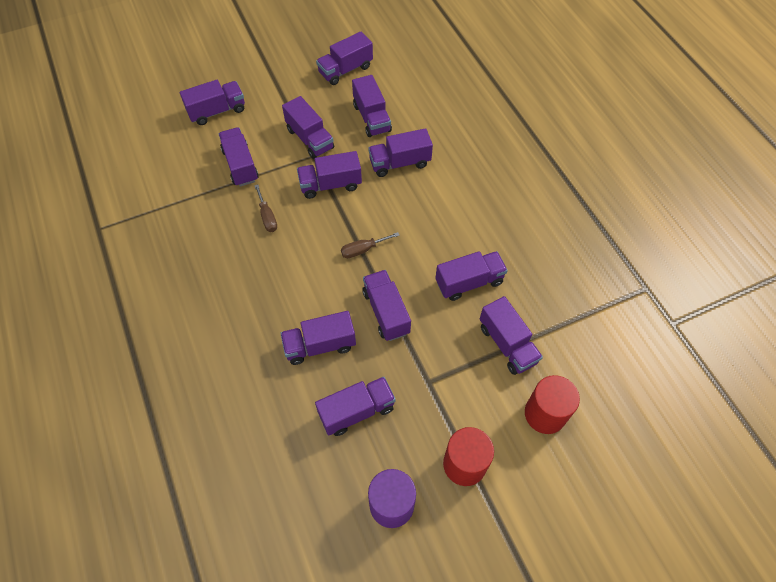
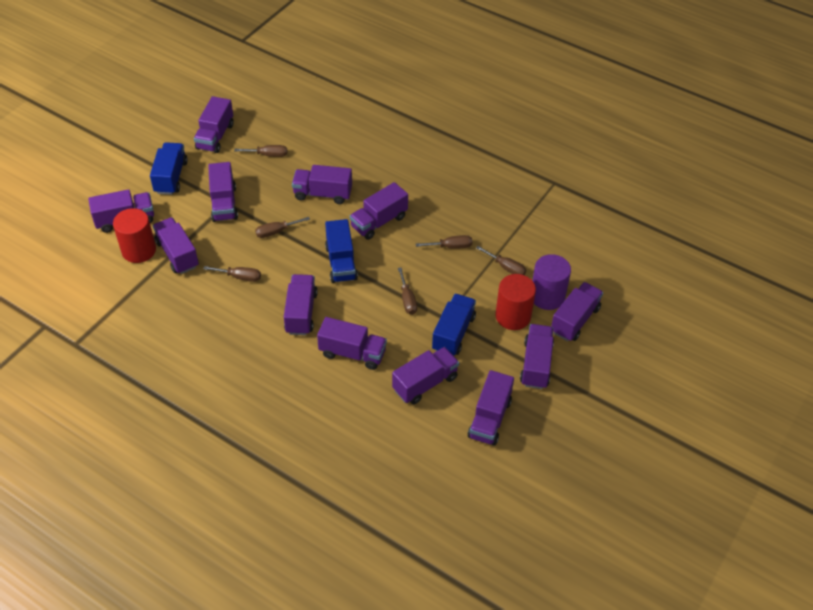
blue truck: 0 -> 3
brown screwdriver: 2 -> 6

